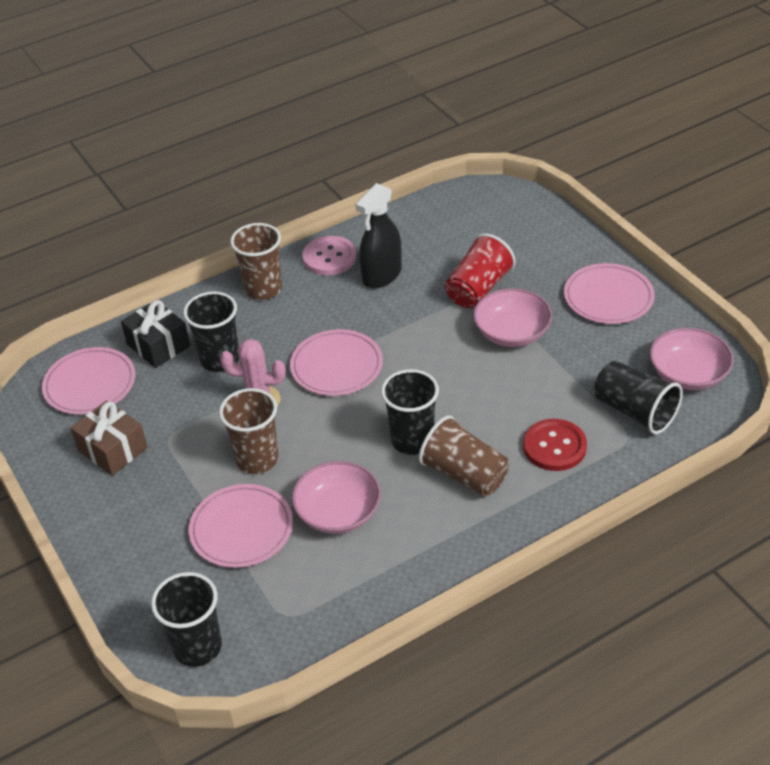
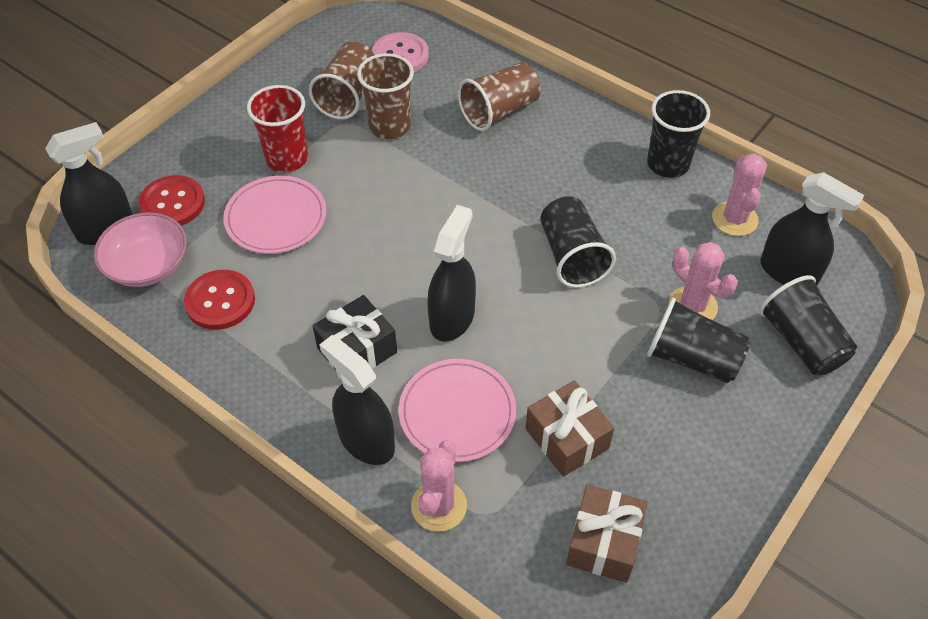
black spray bottle: 1 -> 4
brown gift: 1 -> 2
pink bowl: 3 -> 1
pink cactus: 1 -> 3
pink plate: 4 -> 2
red button: 1 -> 2

